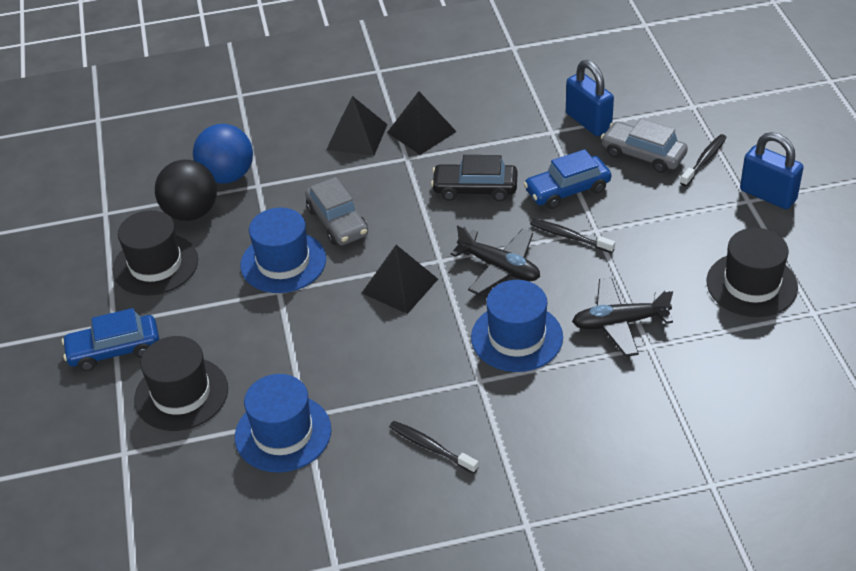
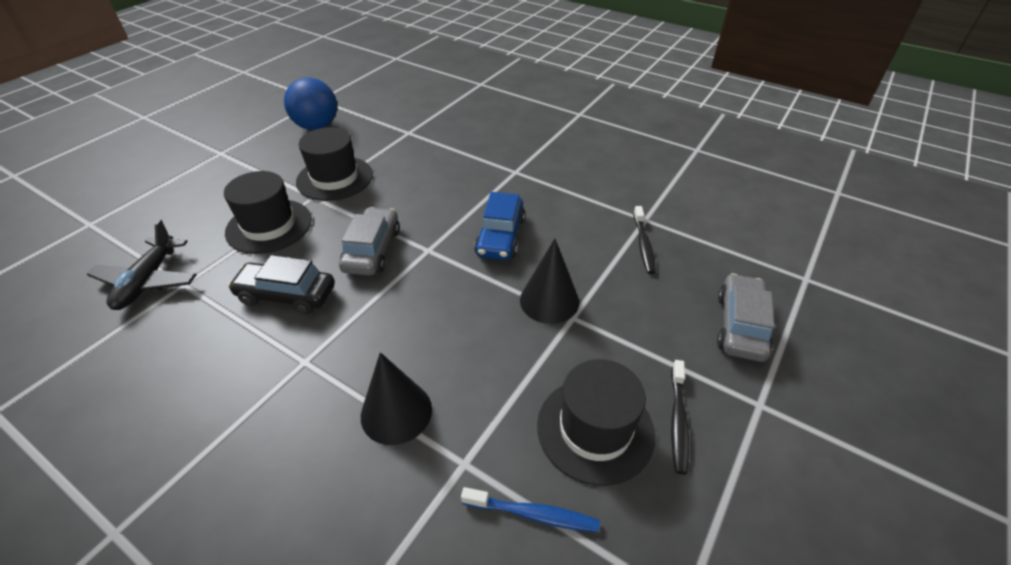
black ball: 1 -> 0
black cone: 0 -> 2
black plane: 2 -> 1
black pyramid: 3 -> 0
black toothbrush: 3 -> 2
blue car: 2 -> 1
blue hat: 3 -> 0
blue padlock: 2 -> 0
blue toothbrush: 0 -> 1

